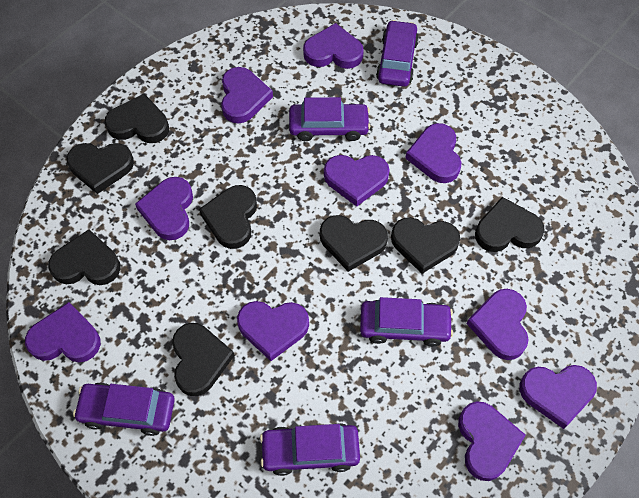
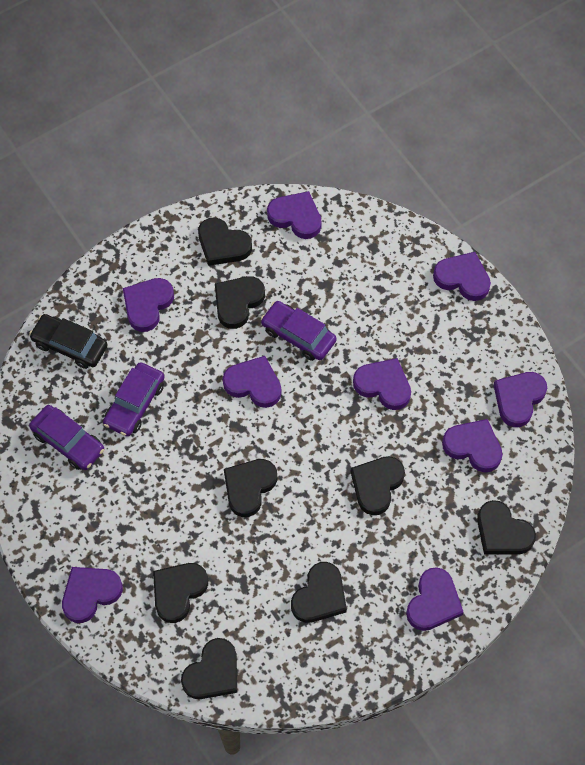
black car: 0 -> 1
purple car: 5 -> 3
purple heart: 10 -> 9

